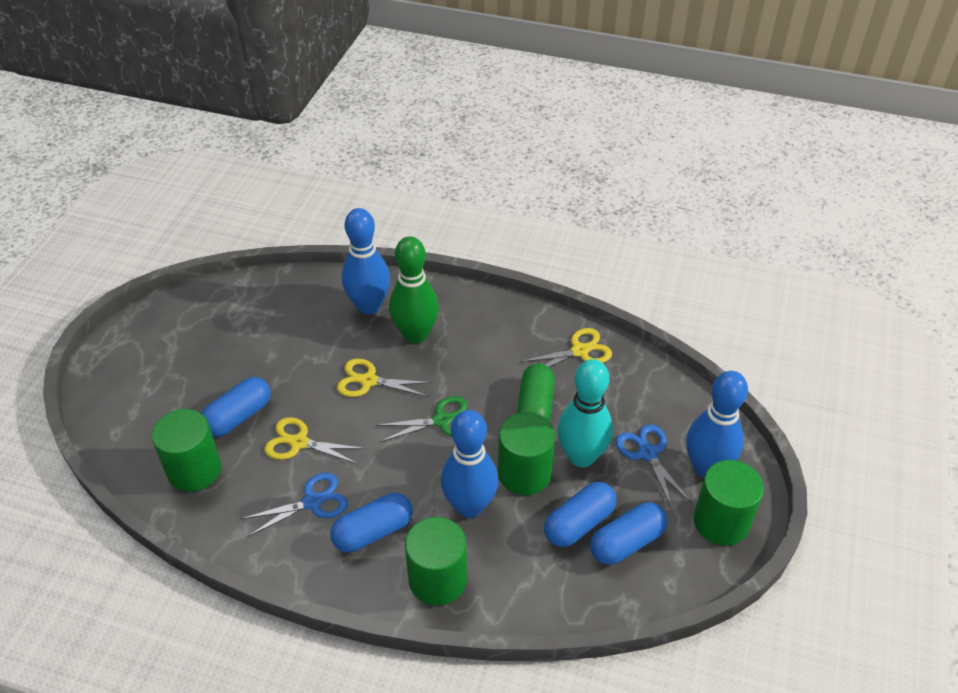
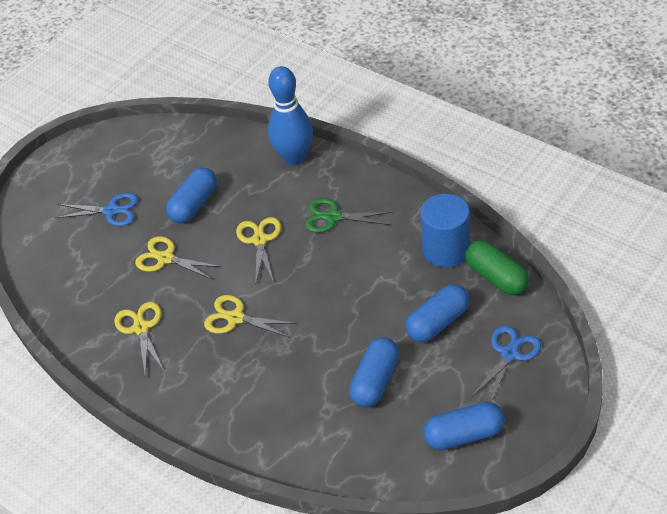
blue bowling pin: 3 -> 1
blue cylinder: 0 -> 1
green bowling pin: 1 -> 0
green cylinder: 4 -> 0
turquoise bowling pin: 1 -> 0
yellow scissors: 3 -> 4

